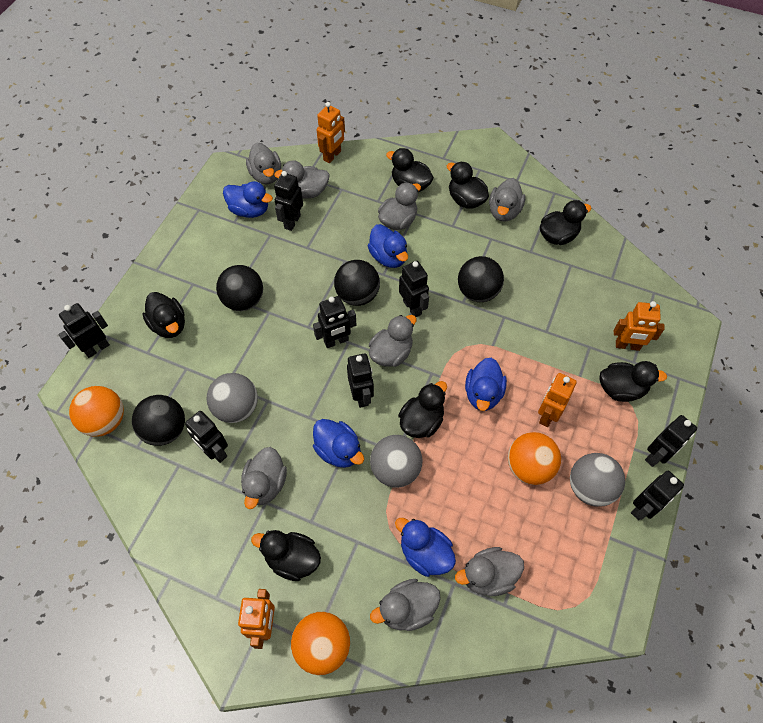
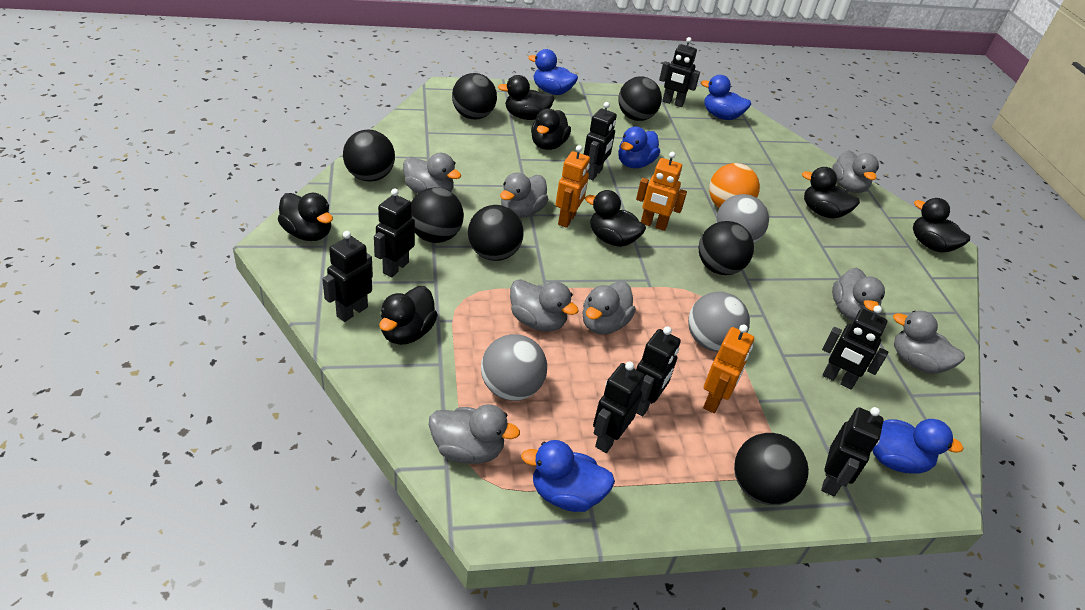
black ball: 4 -> 7
orange ball: 3 -> 1
orange robot: 4 -> 3

